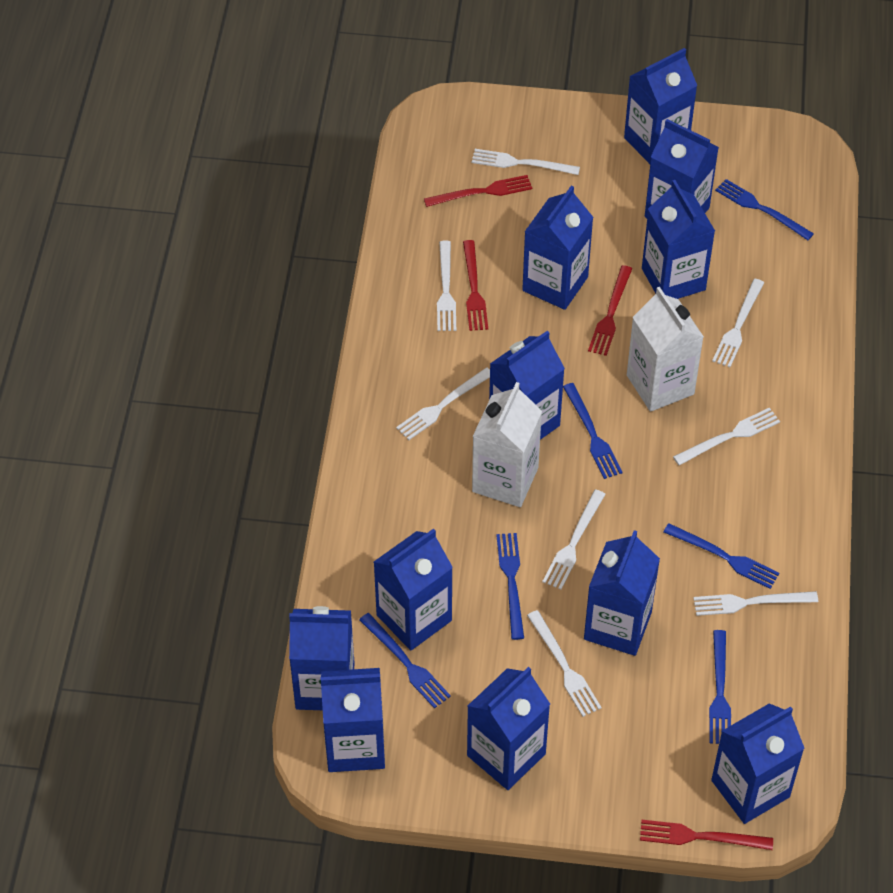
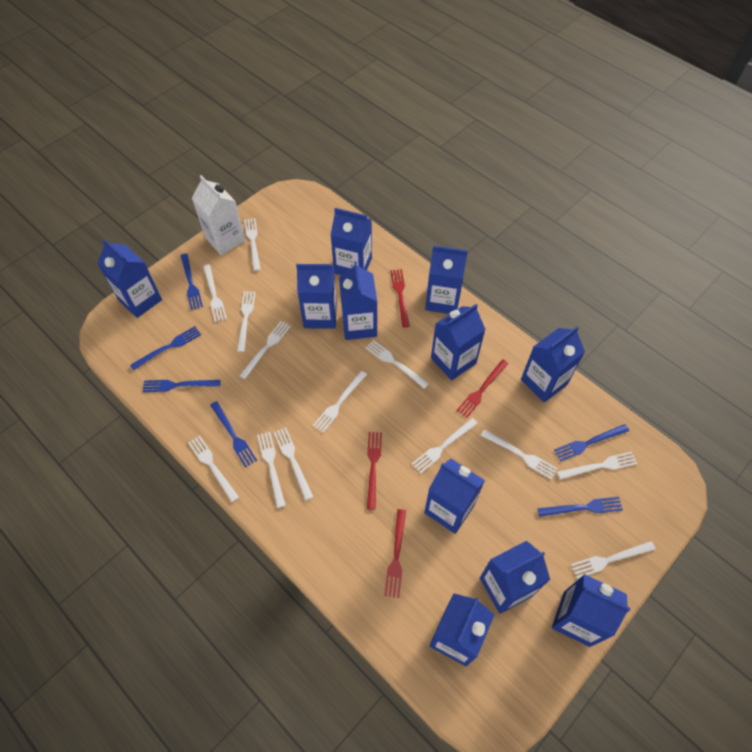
white carton: 2 -> 1
white fork: 8 -> 13

